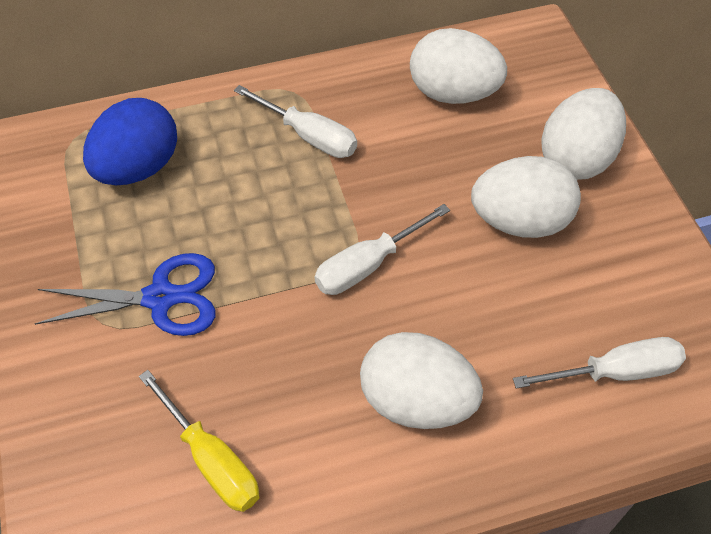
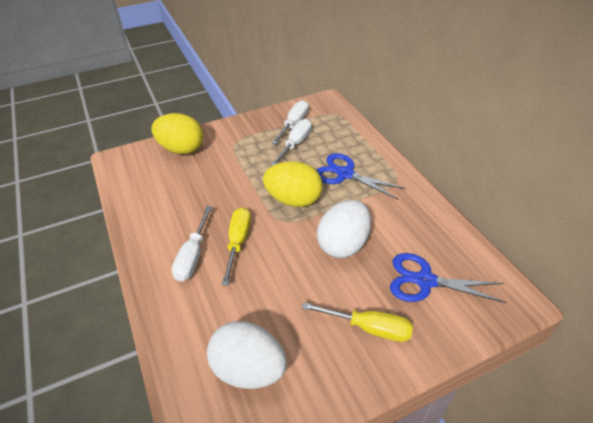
blue egg: 1 -> 0
blue scissors: 1 -> 2
white egg: 4 -> 2
yellow egg: 0 -> 2
yellow screwdriver: 1 -> 2

